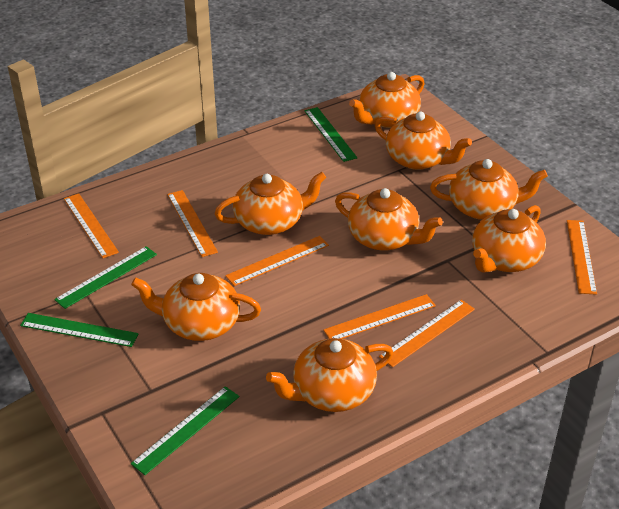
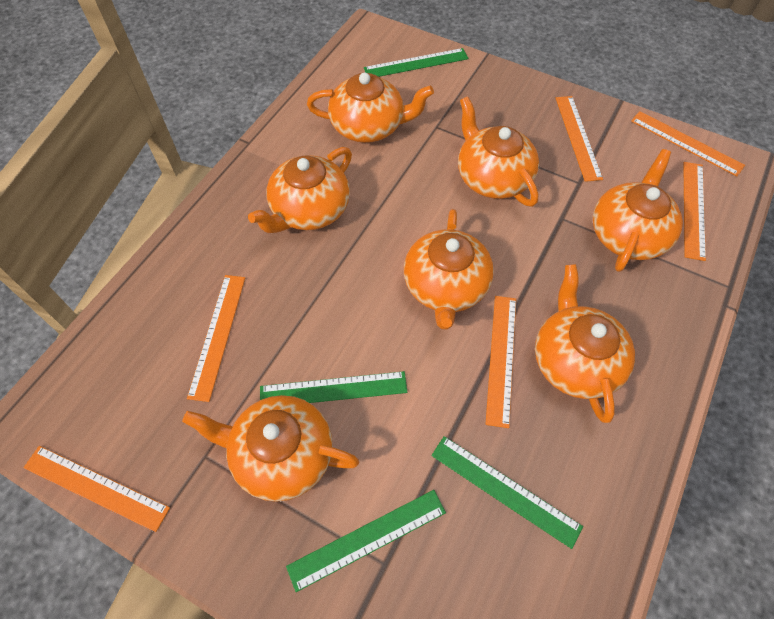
orange teapot: 8 -> 7

